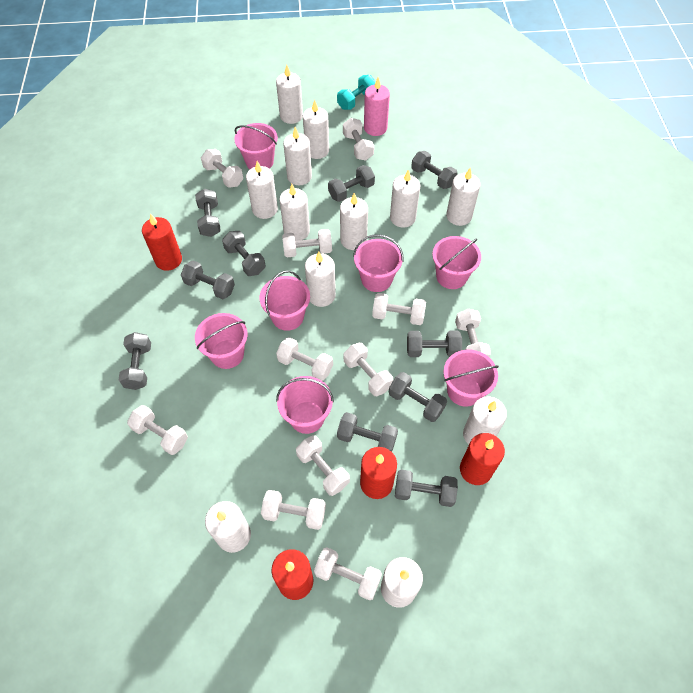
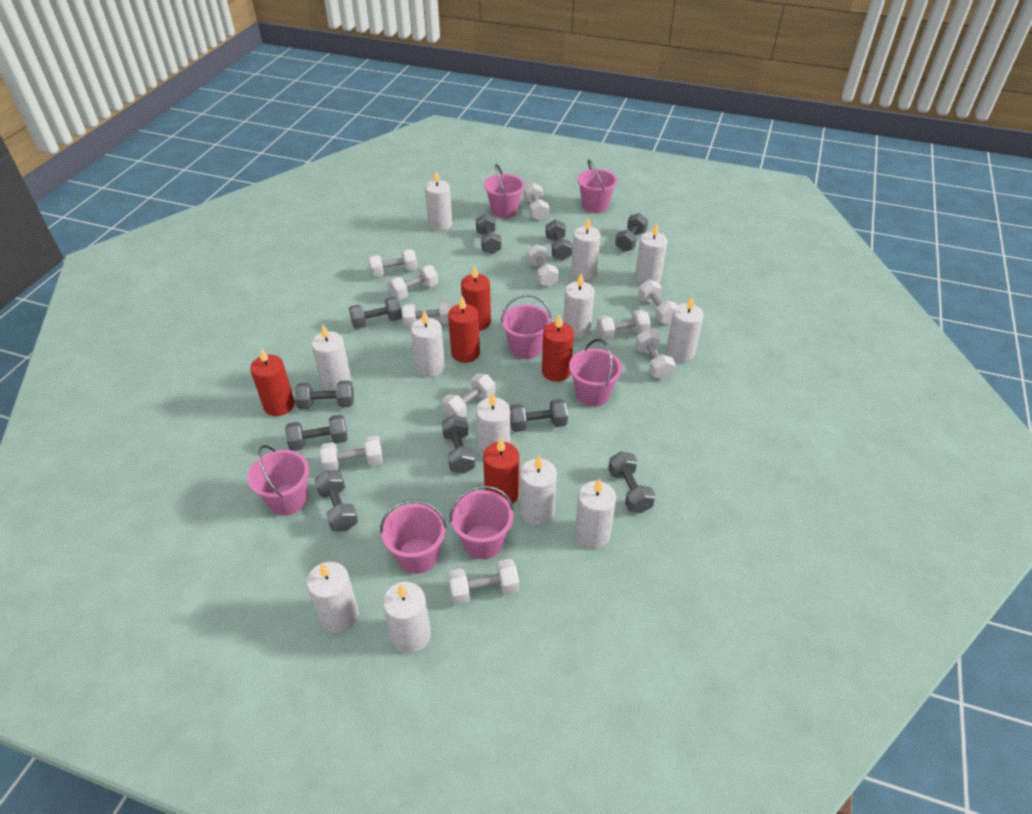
pink candle: 1 -> 0
red candle: 4 -> 5
turquoise dumbbell: 1 -> 0

